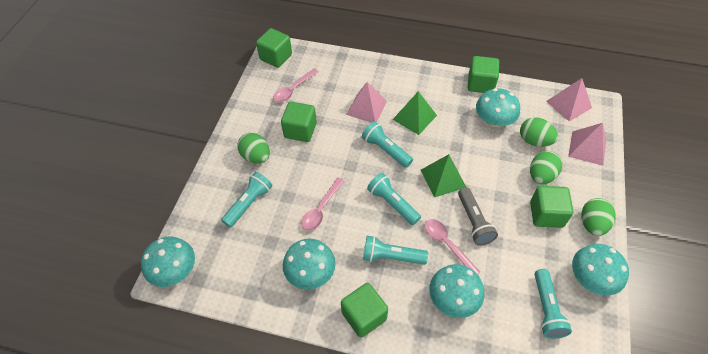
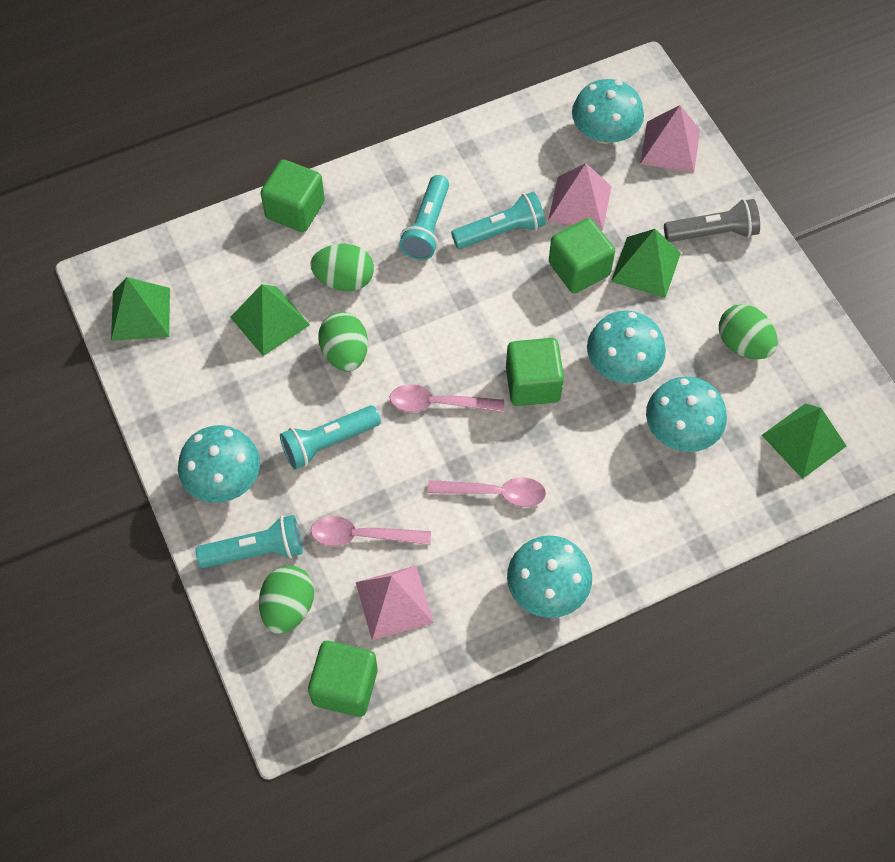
green cube: 5 -> 4
green pyramid: 2 -> 4
turquoise flashlight: 5 -> 4

